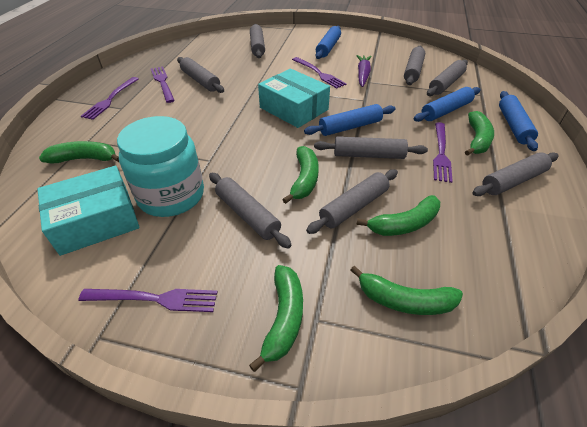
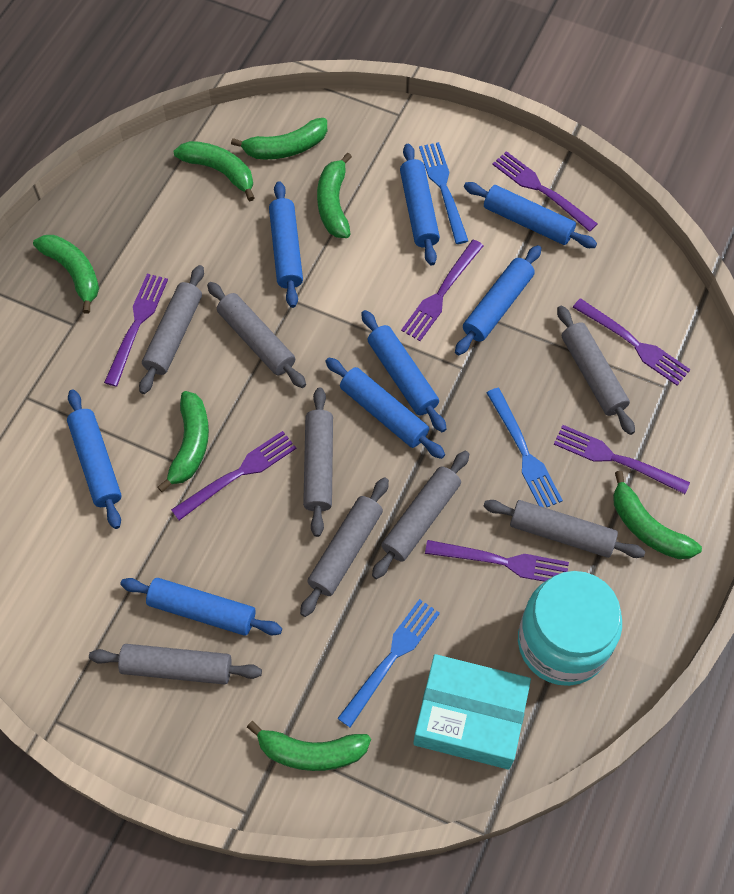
blue fork: 0 -> 3
blue rolling pin: 4 -> 8
green banana: 6 -> 7
purple carrot: 1 -> 0
purple fork: 5 -> 7
turquoise box: 2 -> 1

